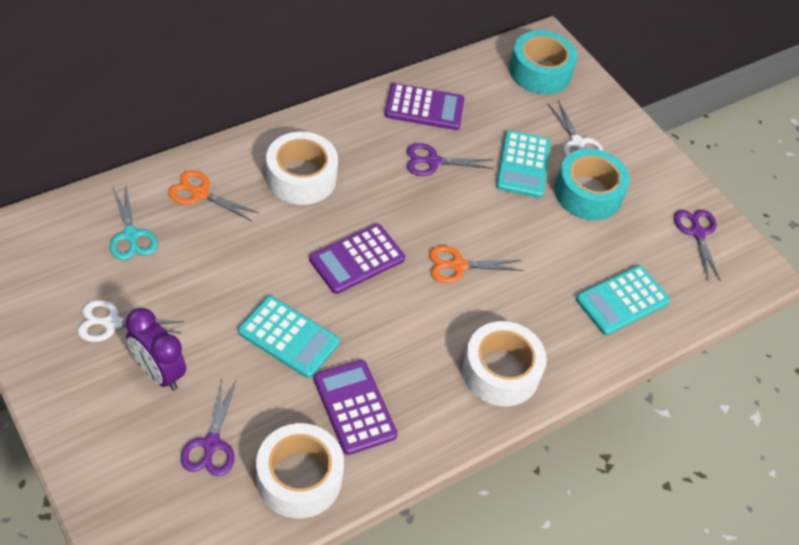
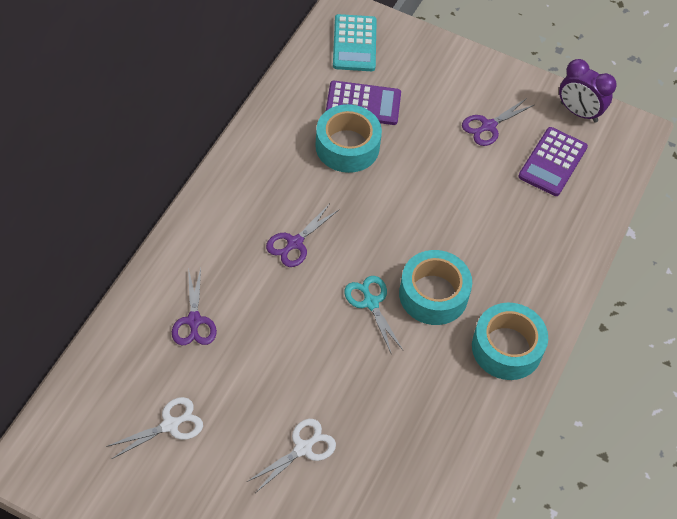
orange scissors: 2 -> 0
purple calculator: 3 -> 2
turquoise calculator: 3 -> 1
turquoise tape: 2 -> 3
white tape: 3 -> 0

